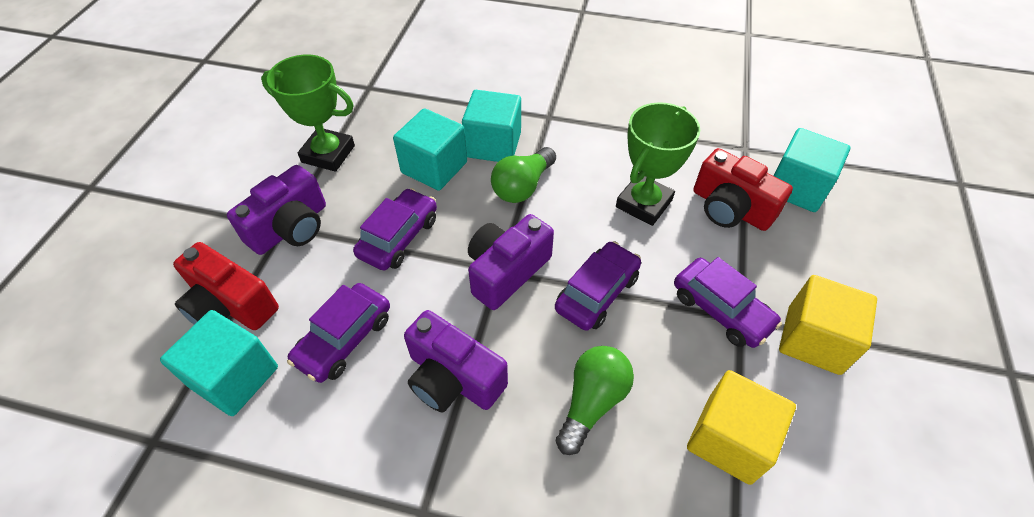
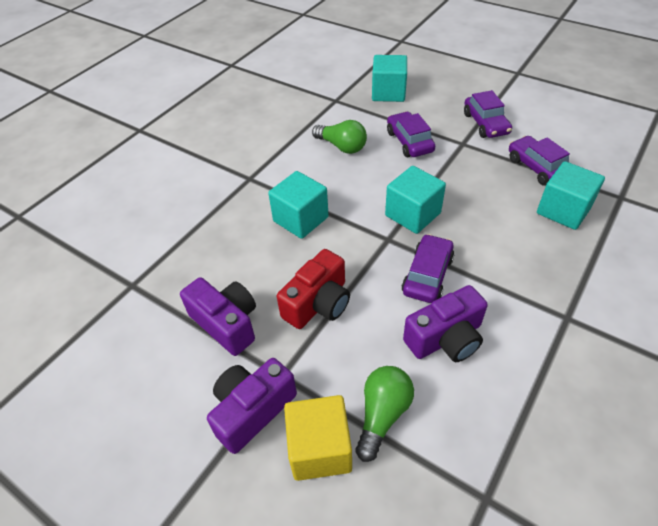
green trophy: 2 -> 0
red camera: 2 -> 1
yellow cube: 2 -> 1

